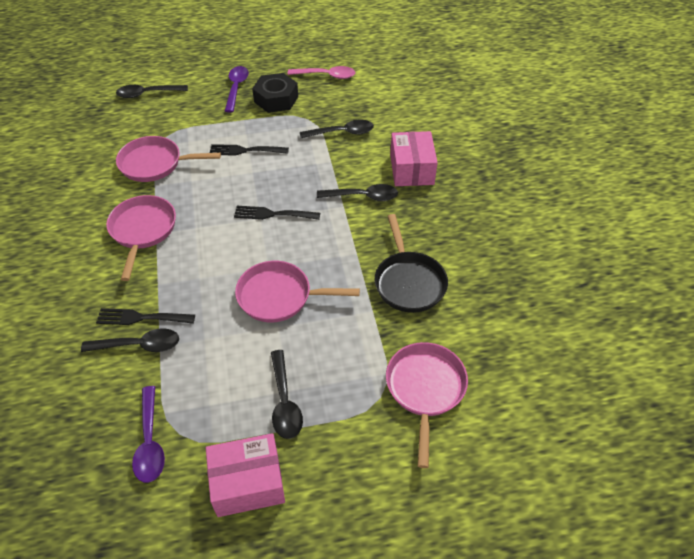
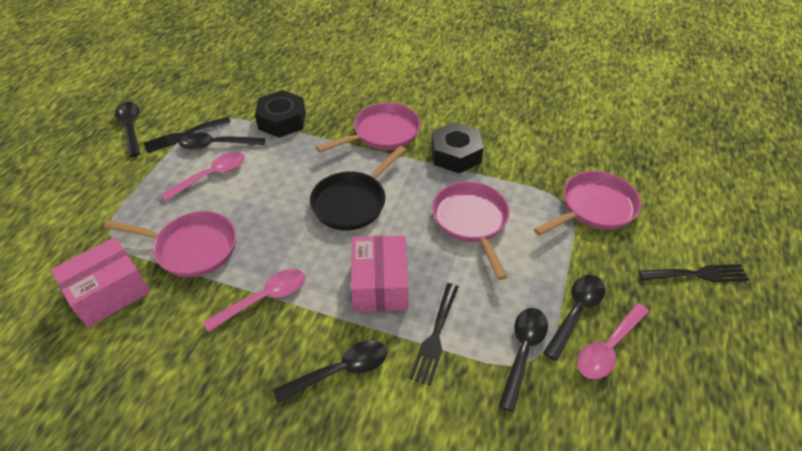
black nut: 1 -> 2
pink spoon: 1 -> 3
purple spoon: 2 -> 0

